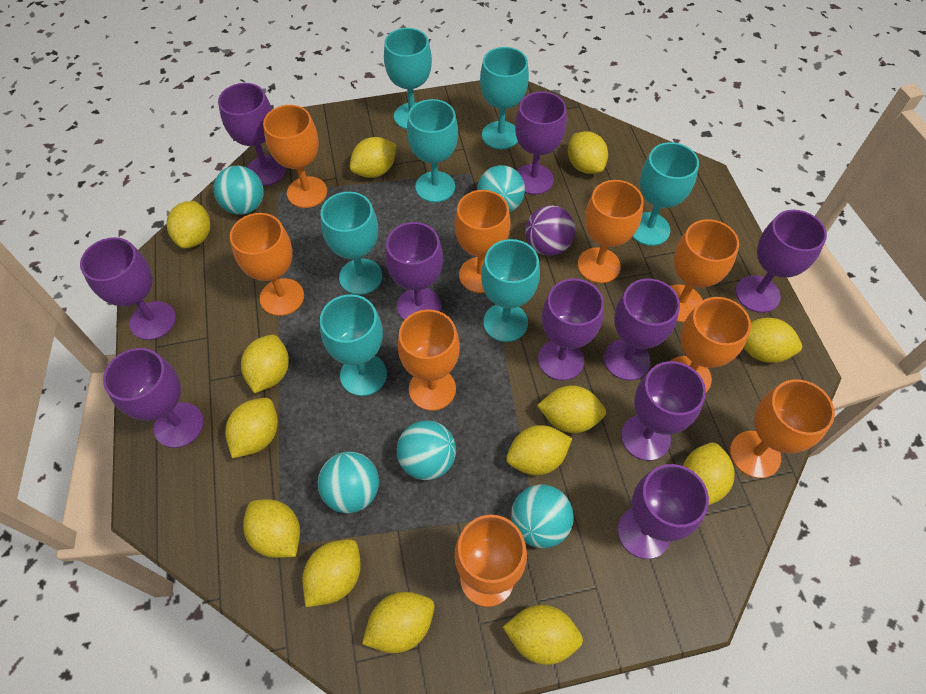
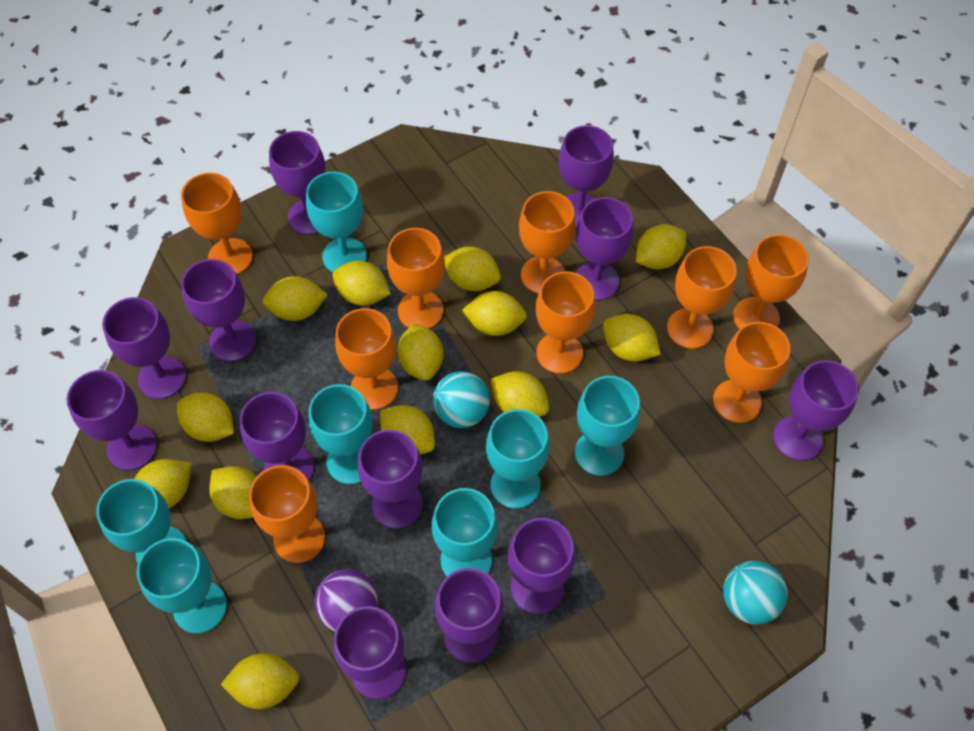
purple goblet: 10 -> 12
turquoise ball: 5 -> 2

